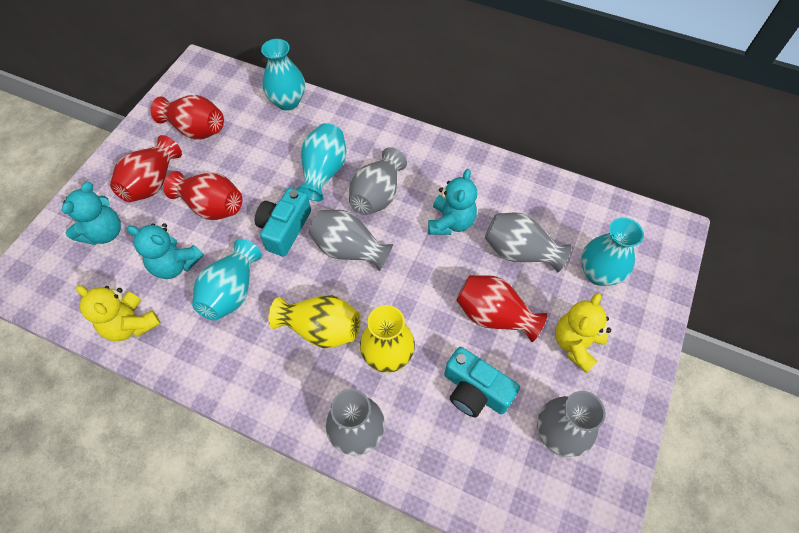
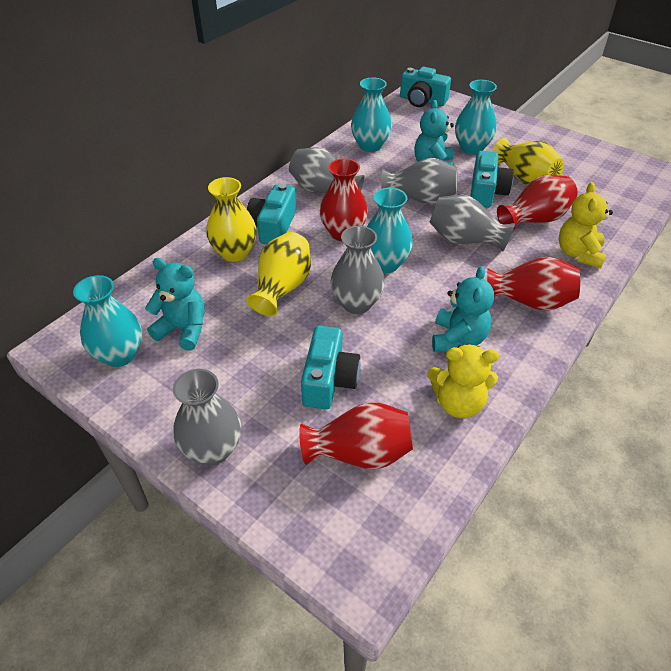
turquoise camera: 2 -> 4
yellow vase: 2 -> 3

